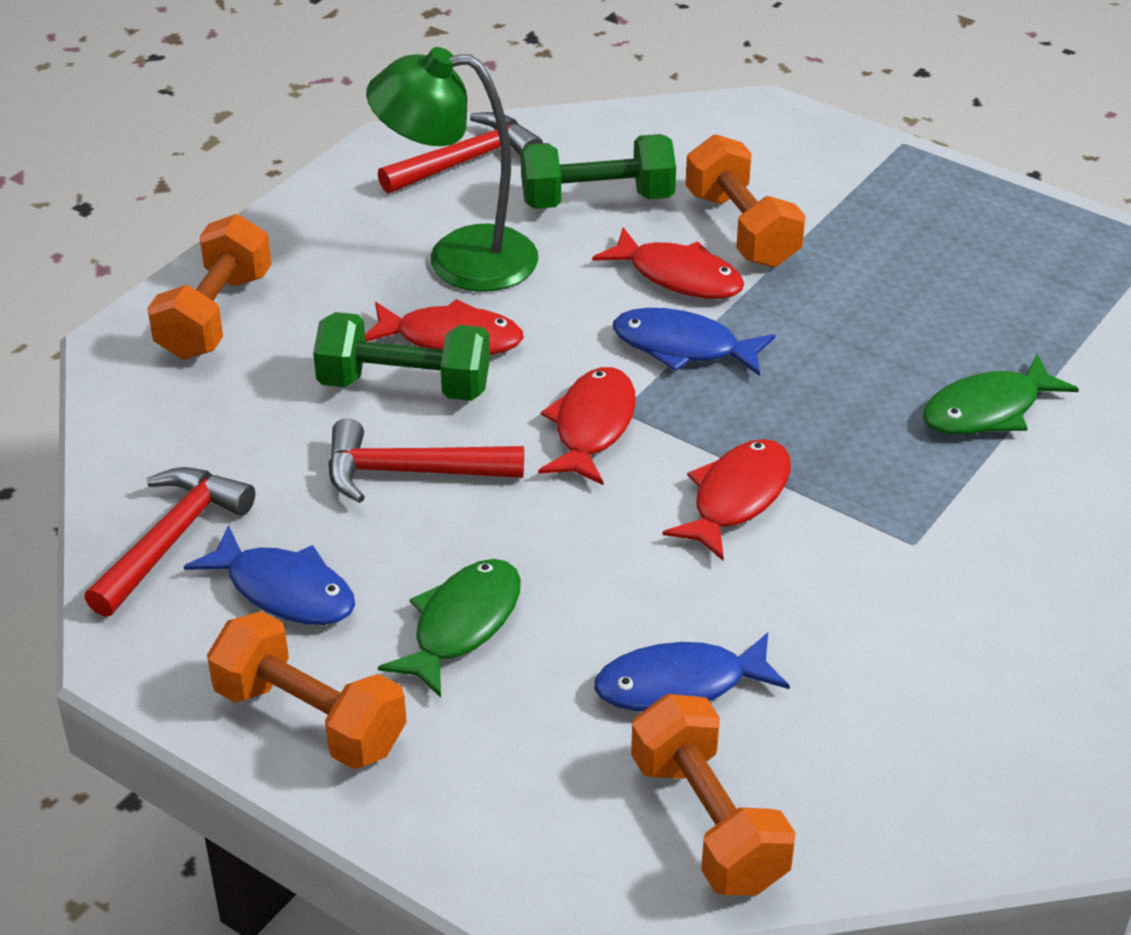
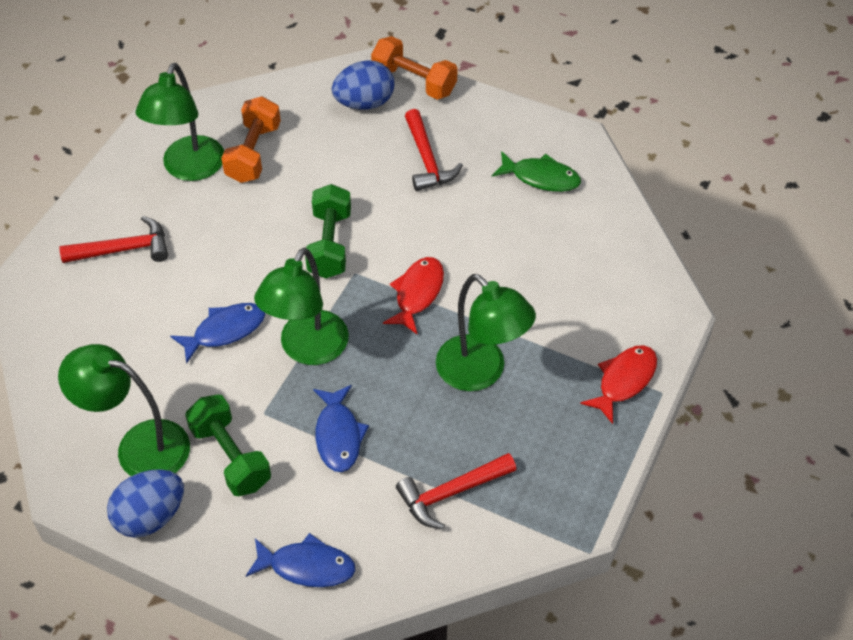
blue egg: 0 -> 2
green fish: 2 -> 1
green lamp: 1 -> 4
orange dumbbell: 4 -> 2
red fish: 4 -> 2

